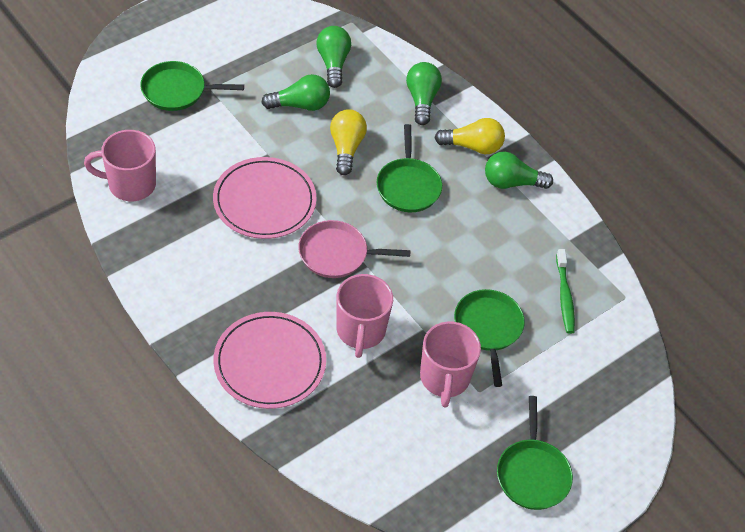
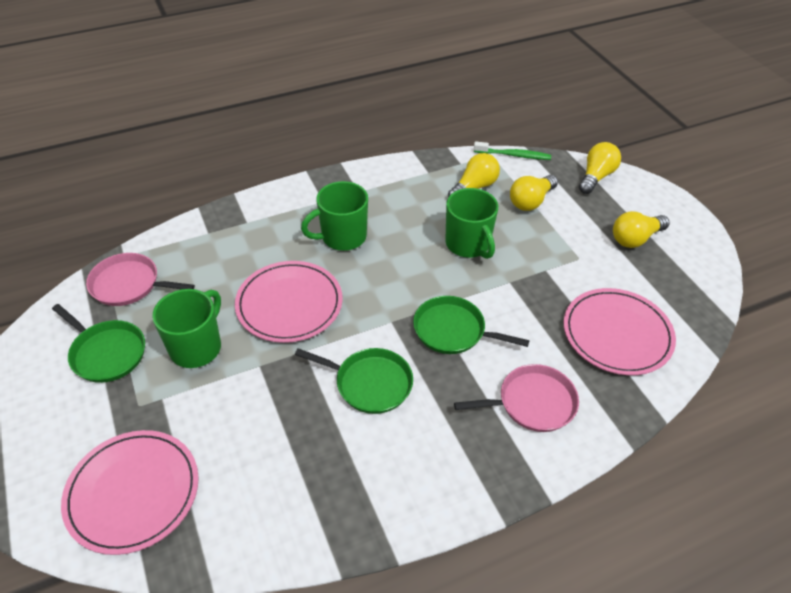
green light bulb: 4 -> 0
green mug: 0 -> 3
green pan: 4 -> 3
pink mug: 3 -> 0
pink pan: 1 -> 2
pink plate: 2 -> 3
yellow light bulb: 2 -> 4

